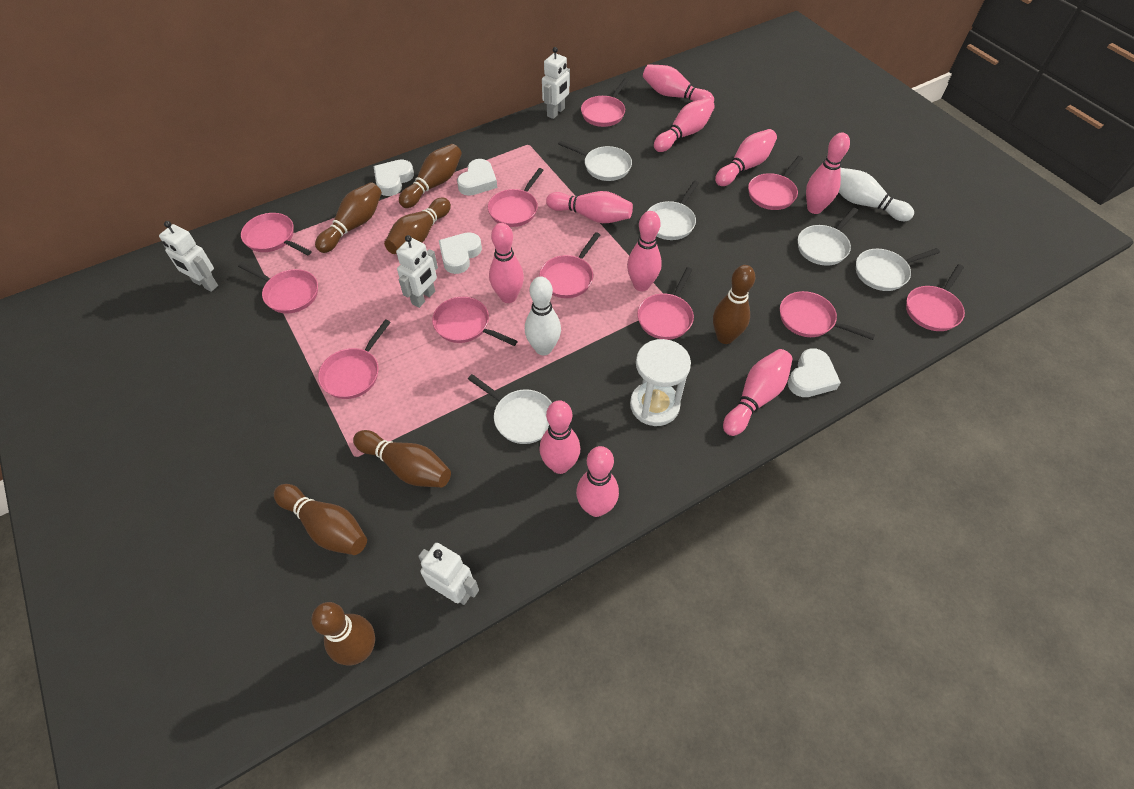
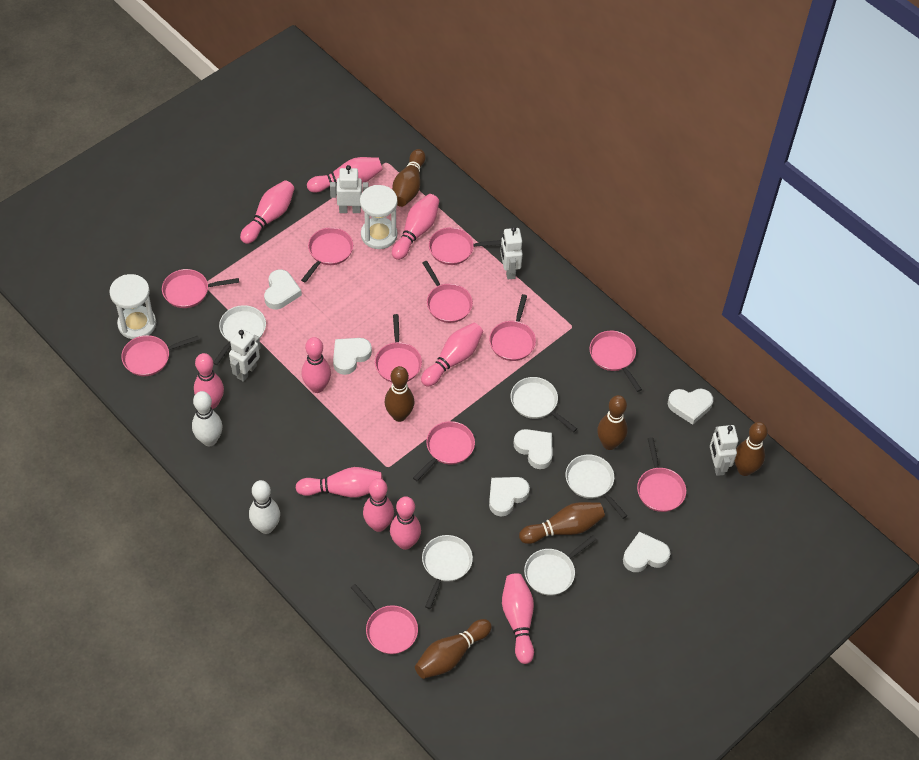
brown bowling pin: 7 -> 6
white heart: 4 -> 6
white hourglass: 1 -> 2

